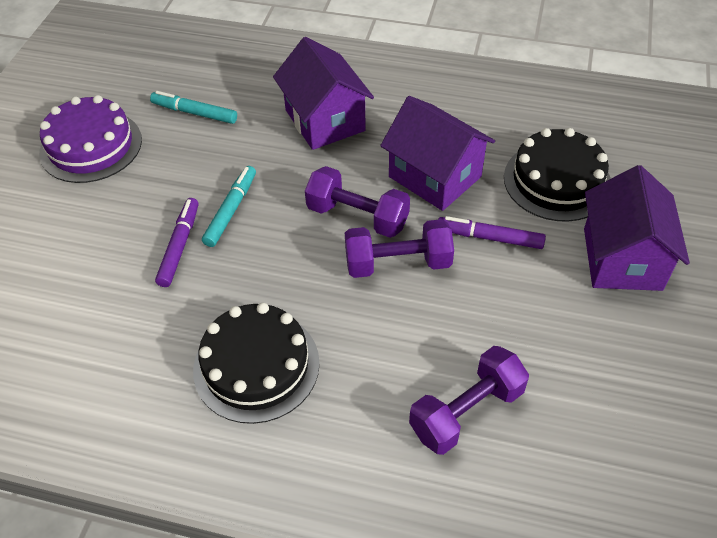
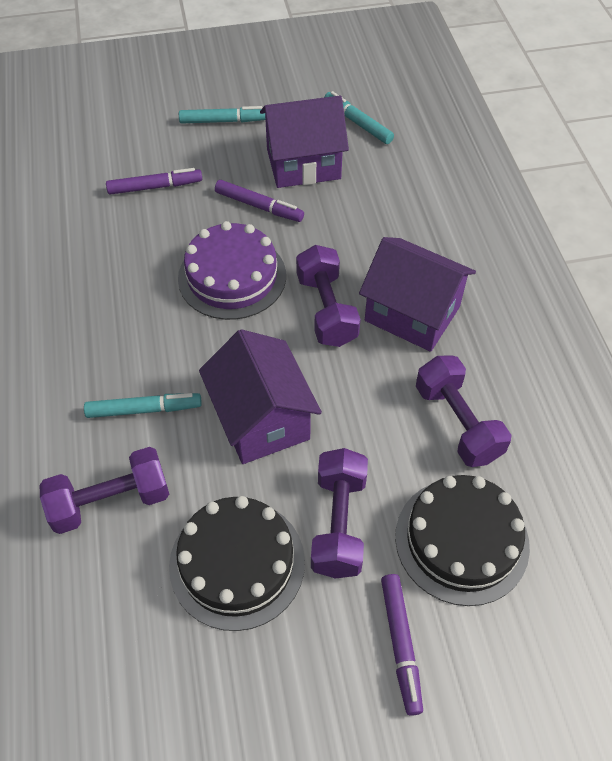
purple dumbbell: 3 -> 4
purple marker: 2 -> 3
turquoise marker: 2 -> 3

